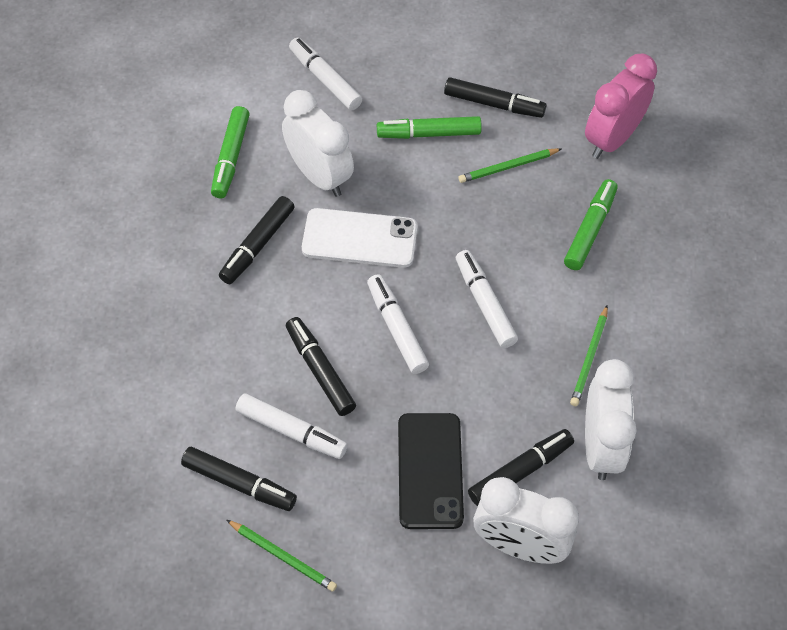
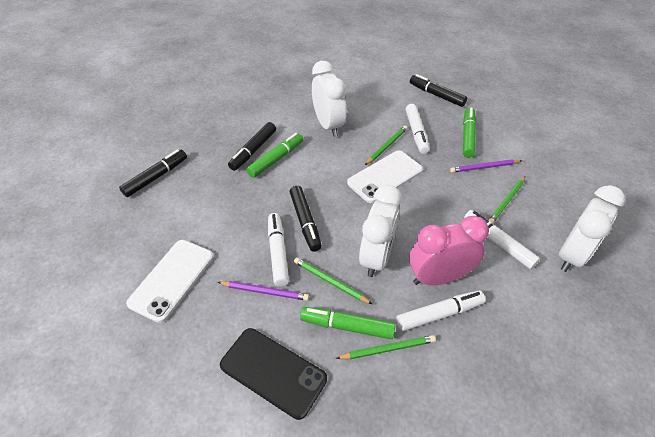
black marker: 5 -> 4
green pencil: 3 -> 4
purple pencil: 0 -> 2
white phone: 1 -> 2

